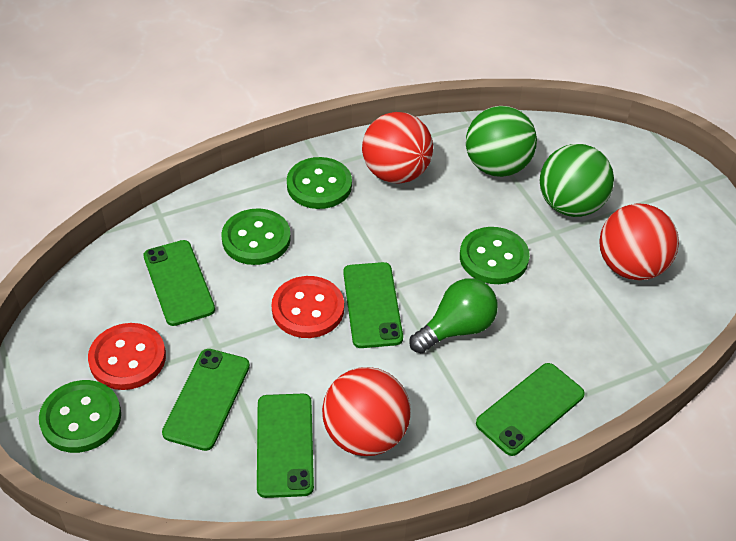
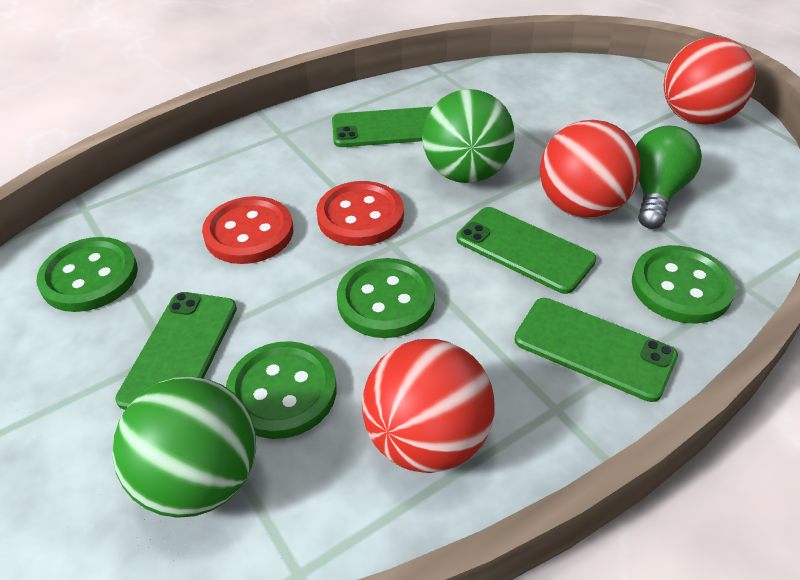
green phone: 5 -> 4

